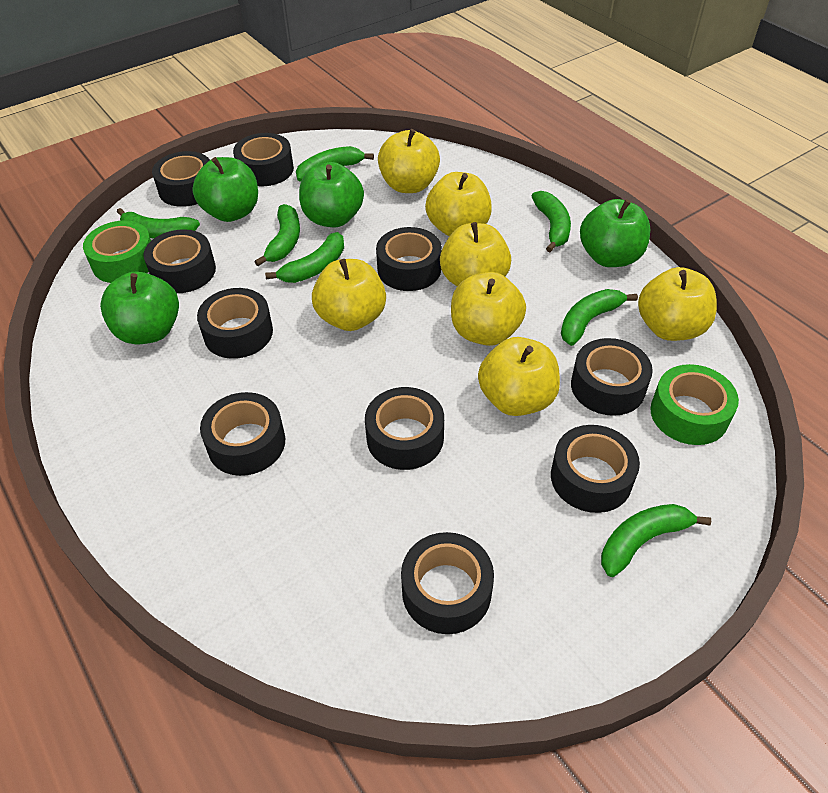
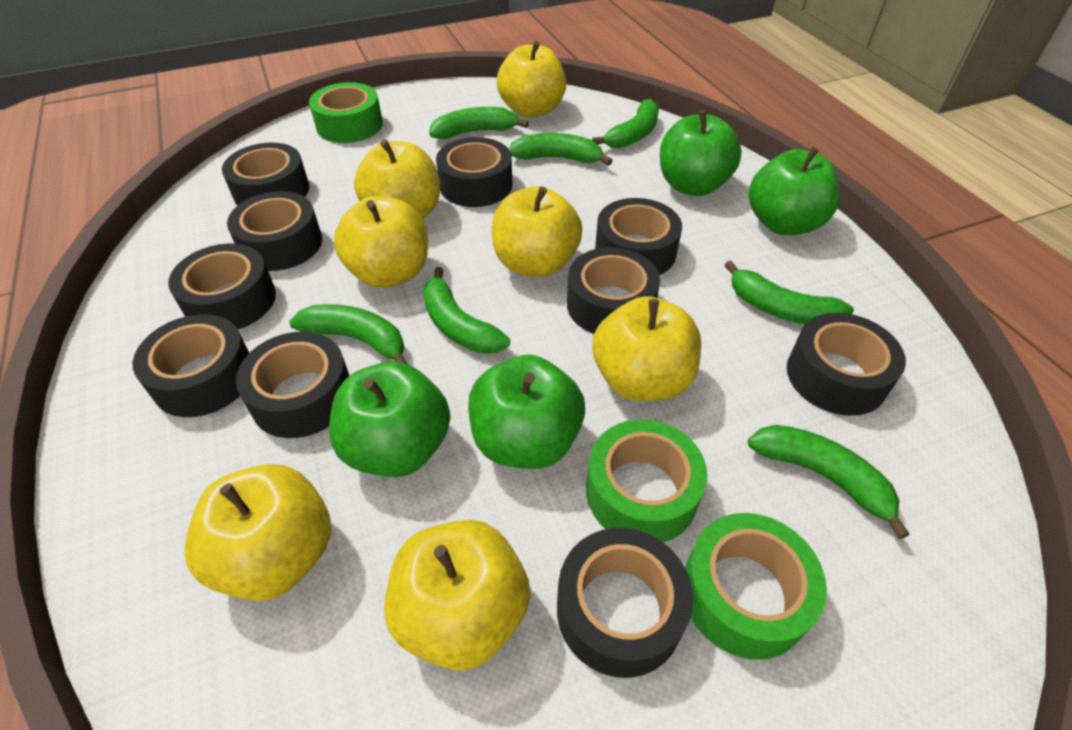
green tape: 2 -> 3

